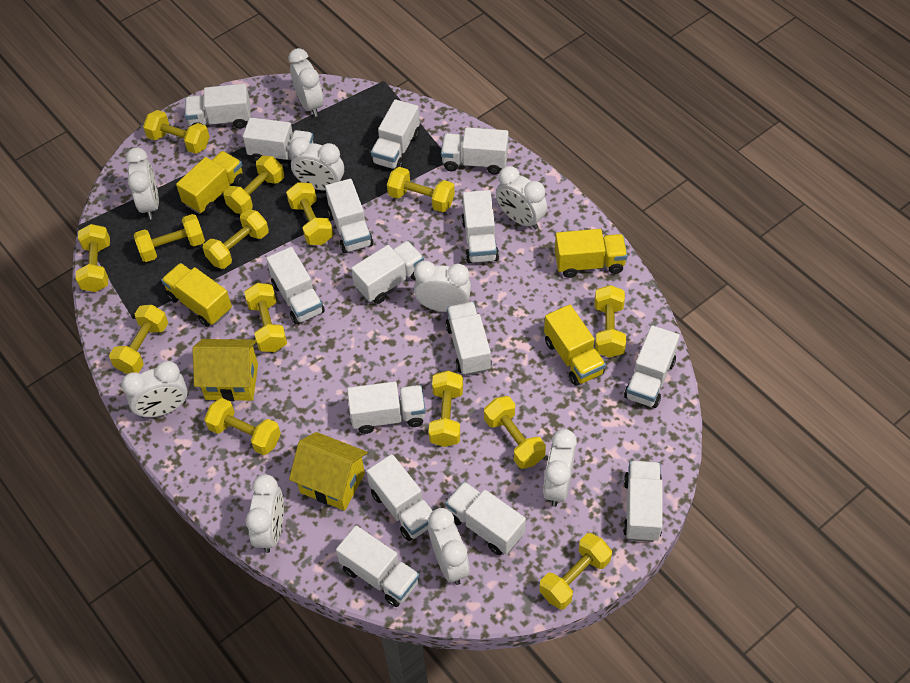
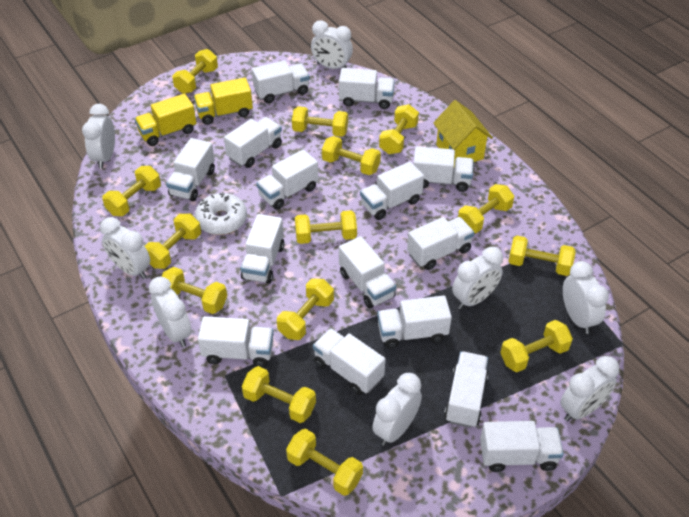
white clock: 9 -> 8
white donut: 0 -> 1
yellow house: 2 -> 1
yellow truck: 4 -> 2

